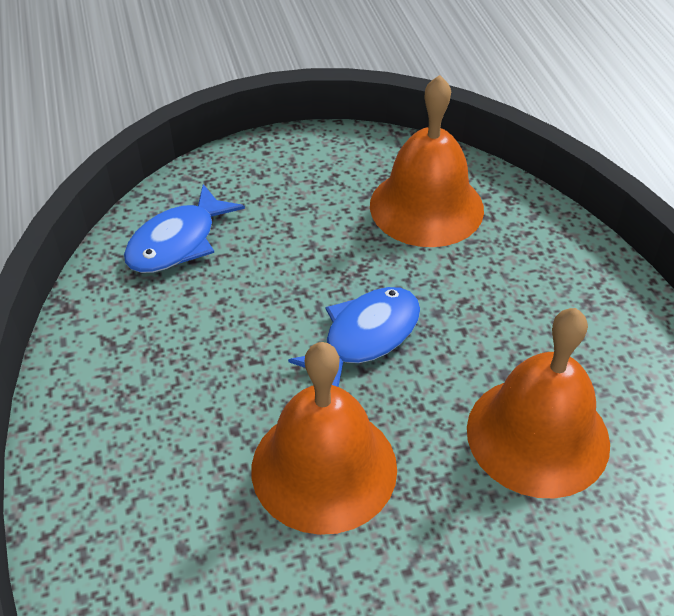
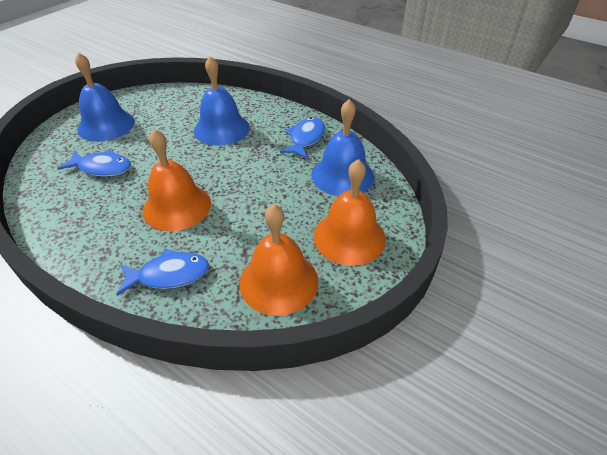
blue bell: 0 -> 3
blue fish: 2 -> 3

